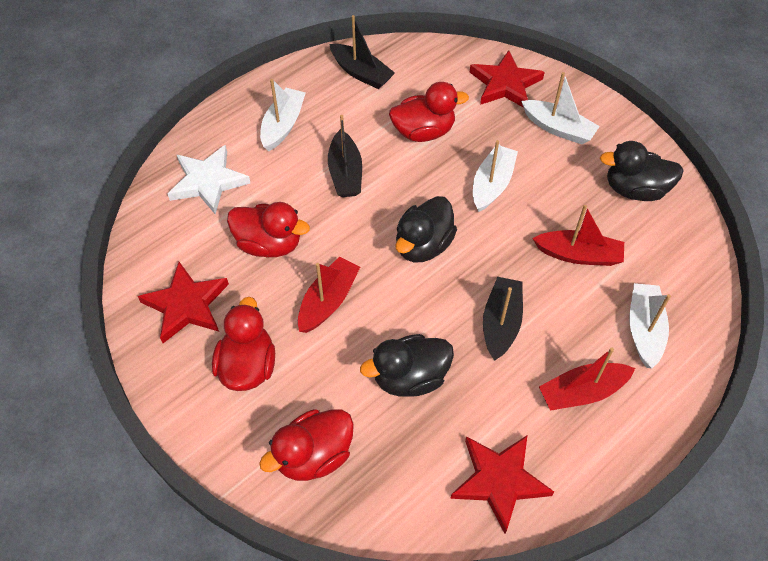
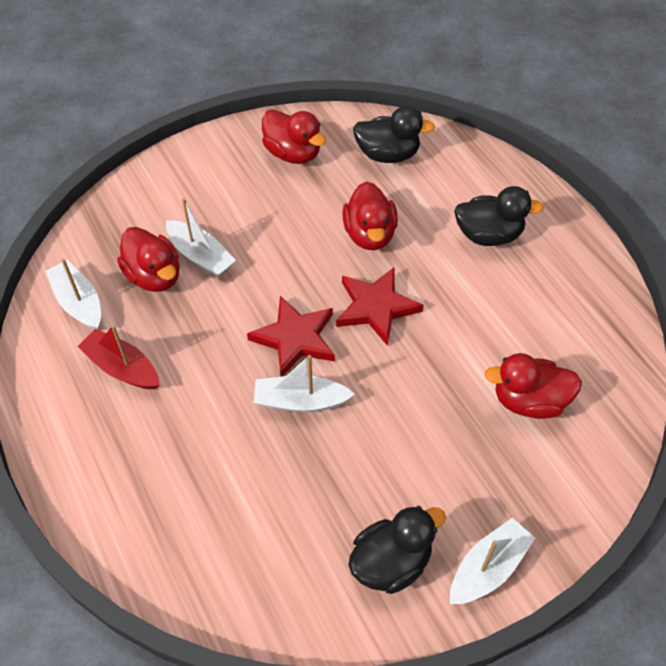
black boat: 3 -> 0
red boat: 3 -> 1
red star: 3 -> 2
white star: 1 -> 0

